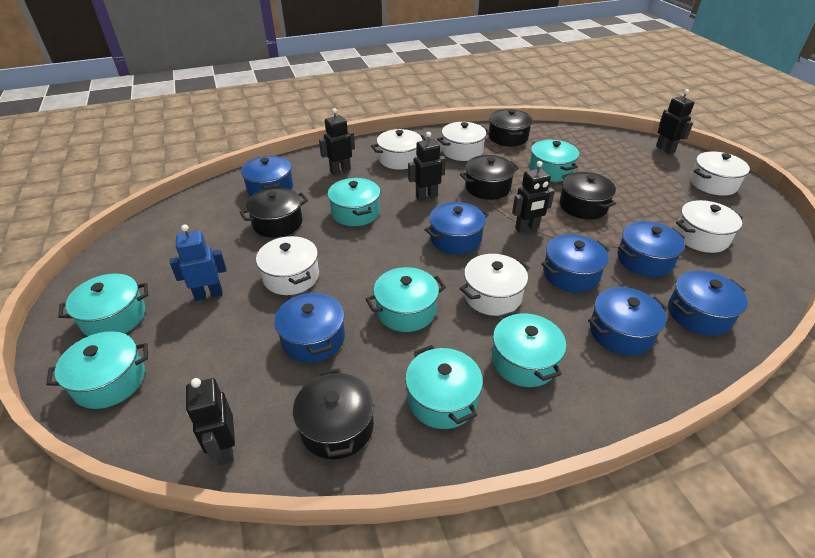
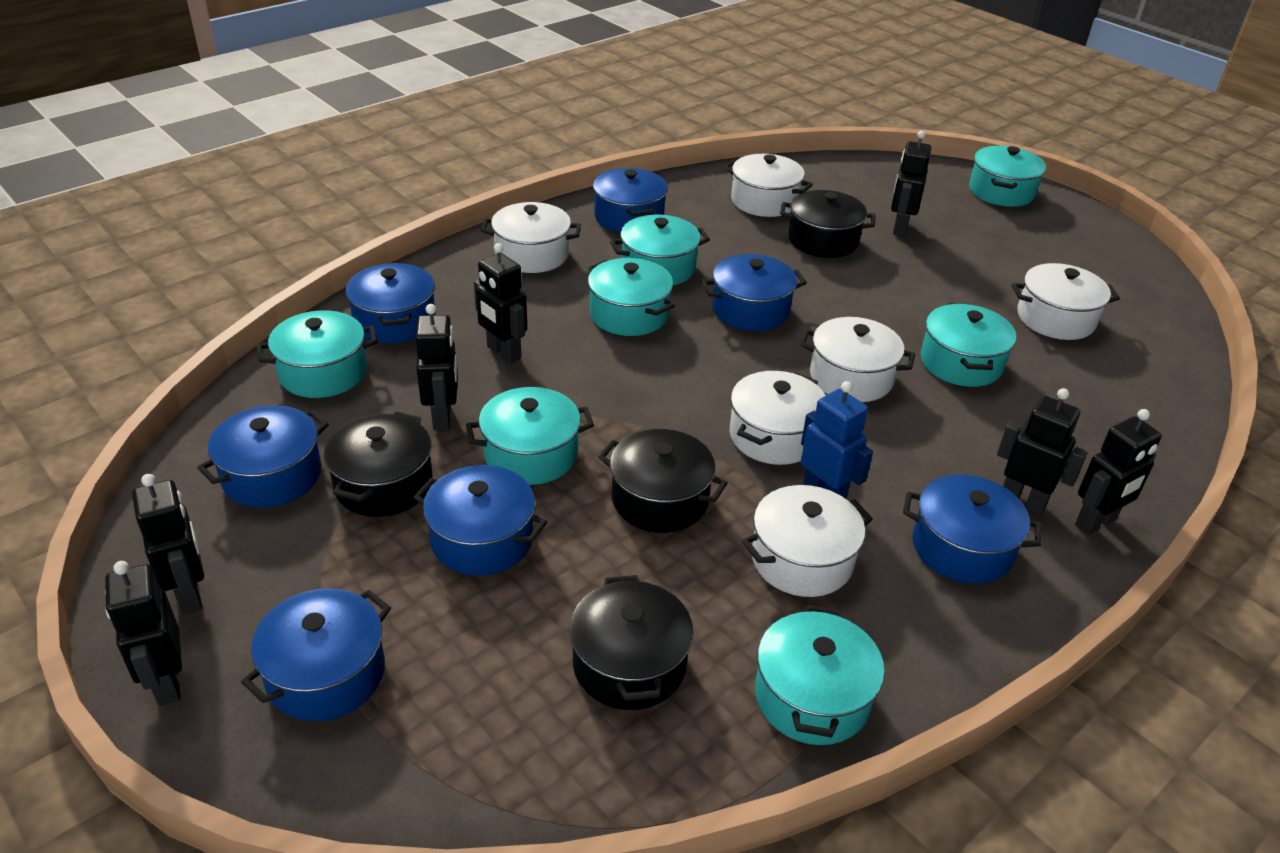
black pot: 5 -> 4
black robot: 5 -> 7

